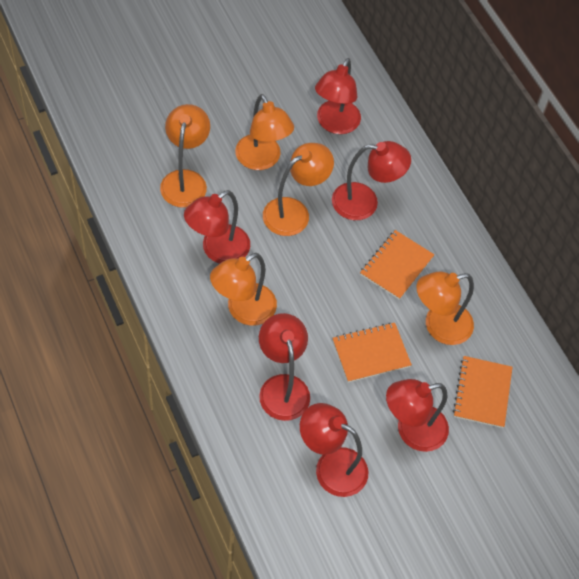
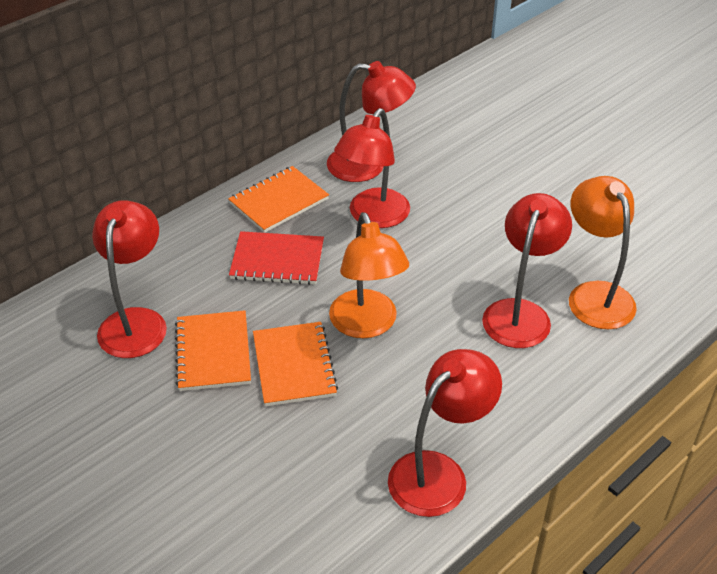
orange lamp: 5 -> 2
red lamp: 6 -> 5
red notebook: 0 -> 1

